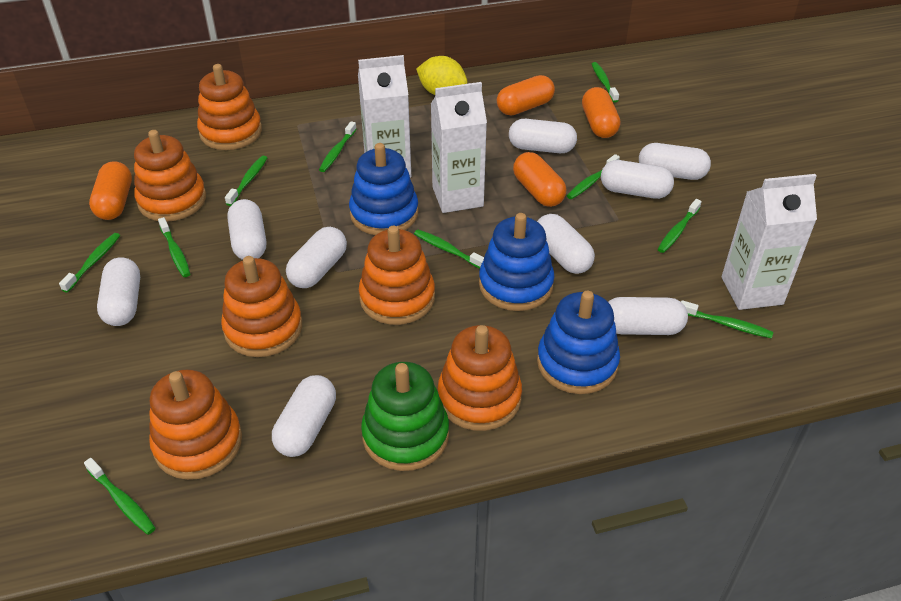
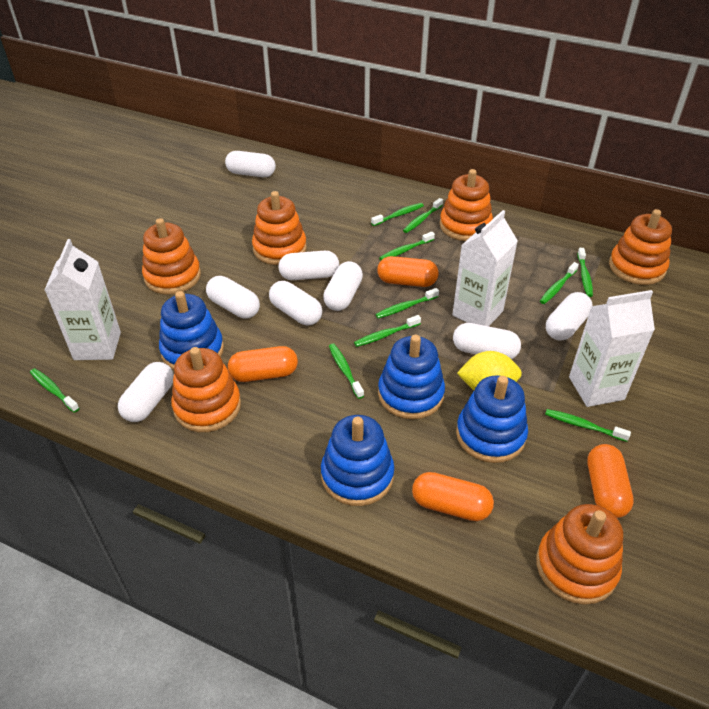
blue stacking toy: 3 -> 4
green stacking toy: 1 -> 0
white capsule: 9 -> 8

